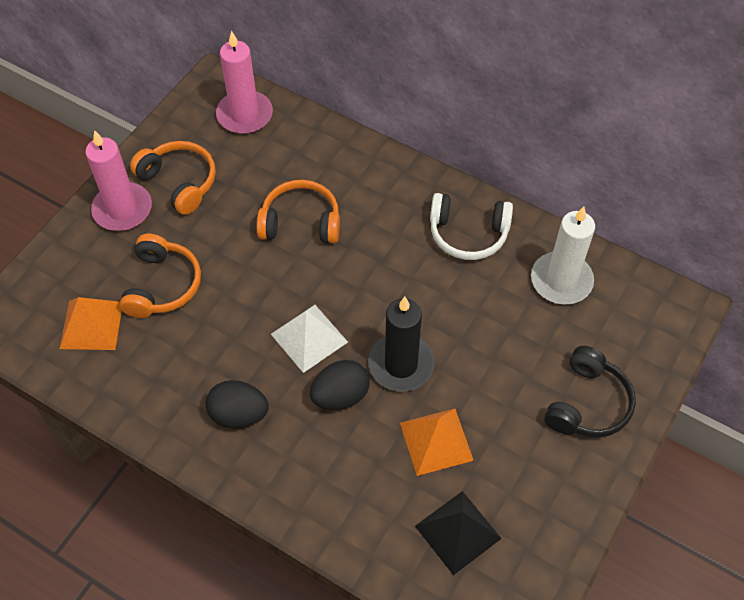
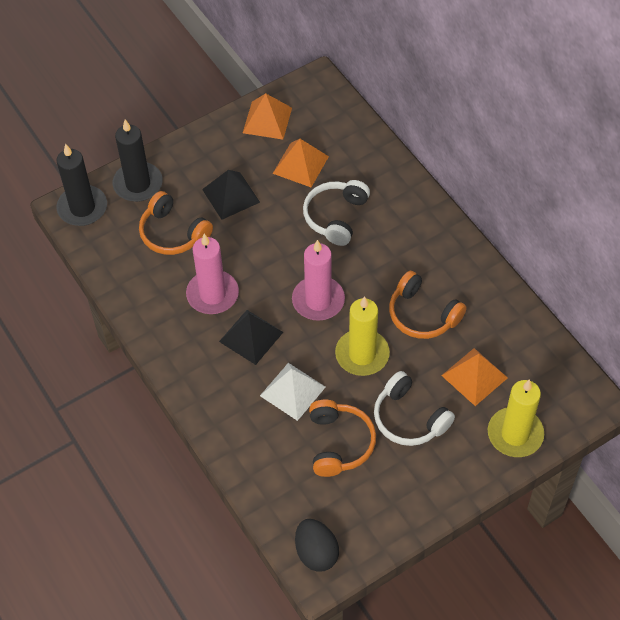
black candle: 1 -> 2
black egg: 2 -> 1
black headphones: 1 -> 0
black pyramid: 1 -> 2
orange pyramid: 2 -> 3
white candle: 1 -> 0
white headphones: 1 -> 2
yellow candle: 0 -> 2

